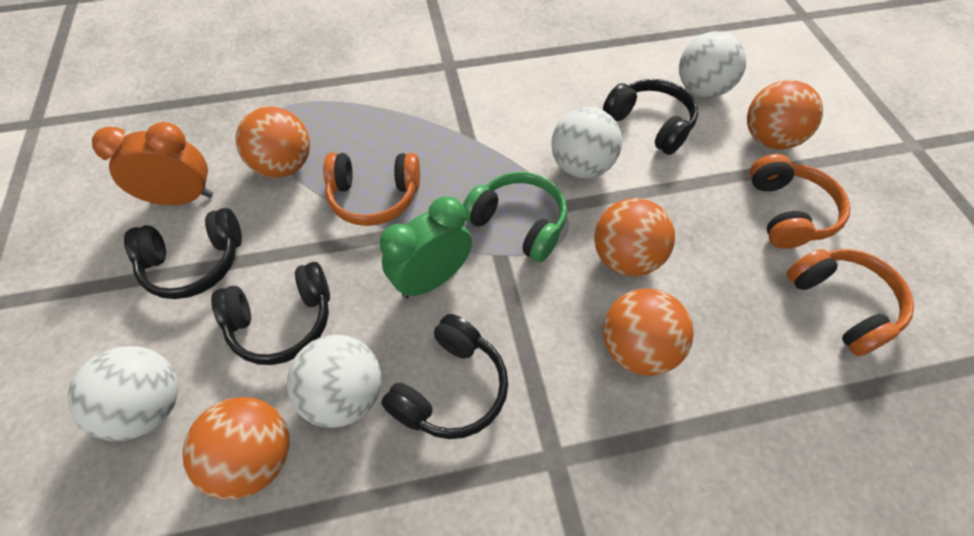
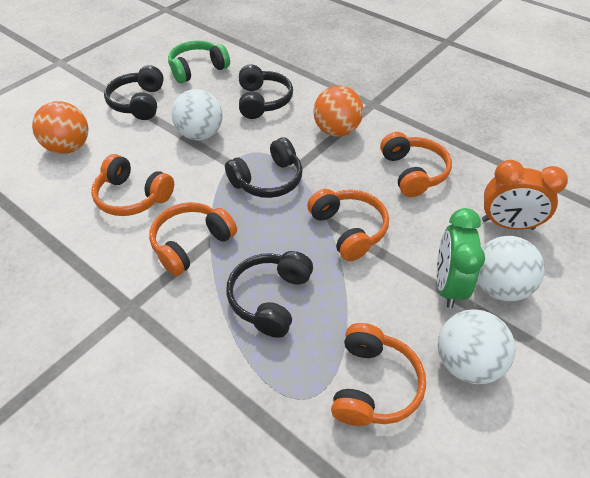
orange ball: 5 -> 2
orange headphones: 3 -> 5
white ball: 4 -> 3

